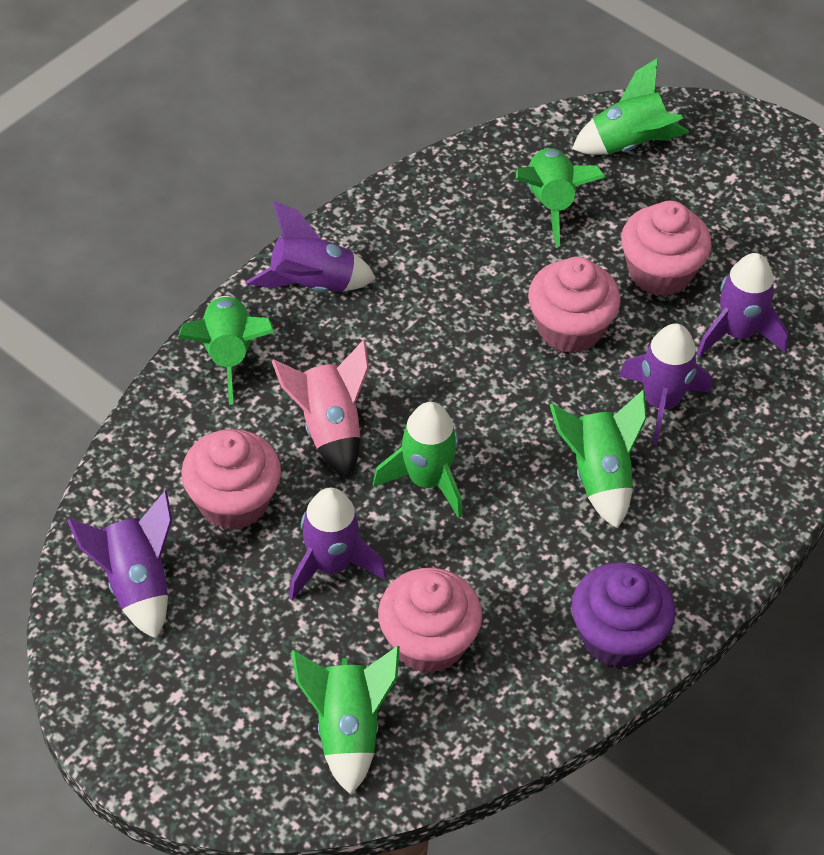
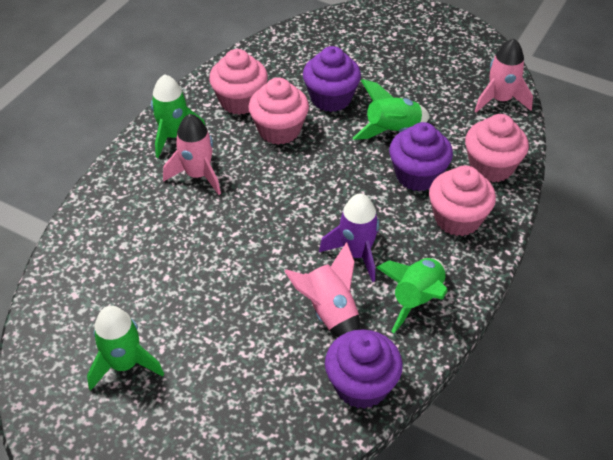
green rocket: 6 -> 4
pink rocket: 1 -> 3
purple cupcake: 1 -> 3
purple rocket: 5 -> 1

